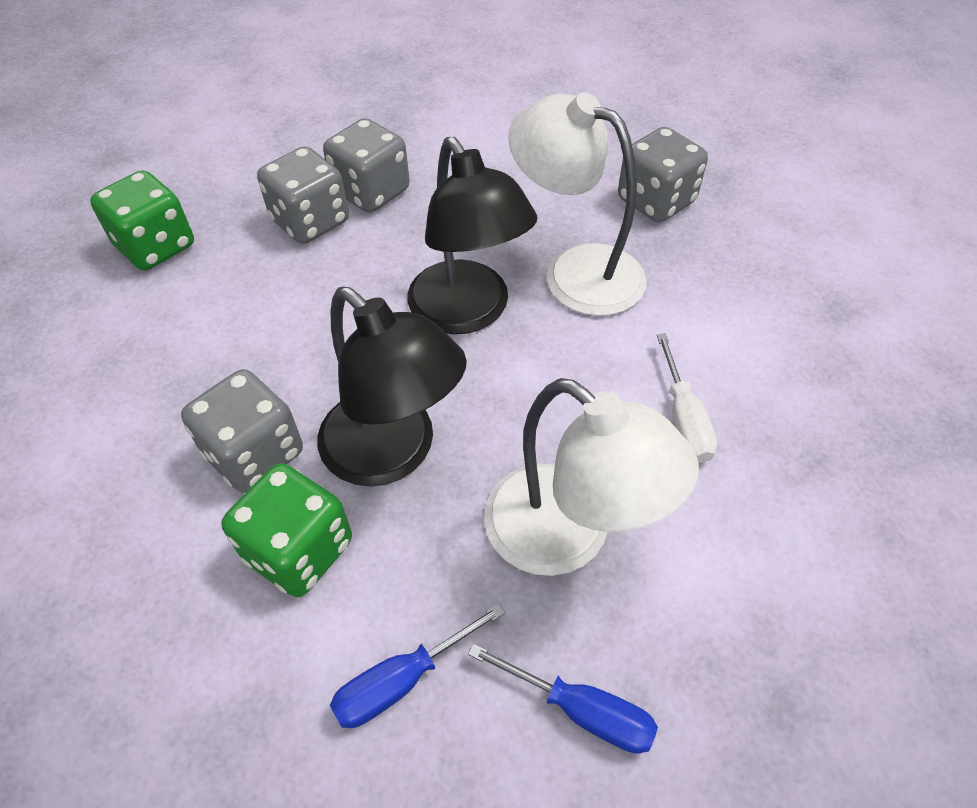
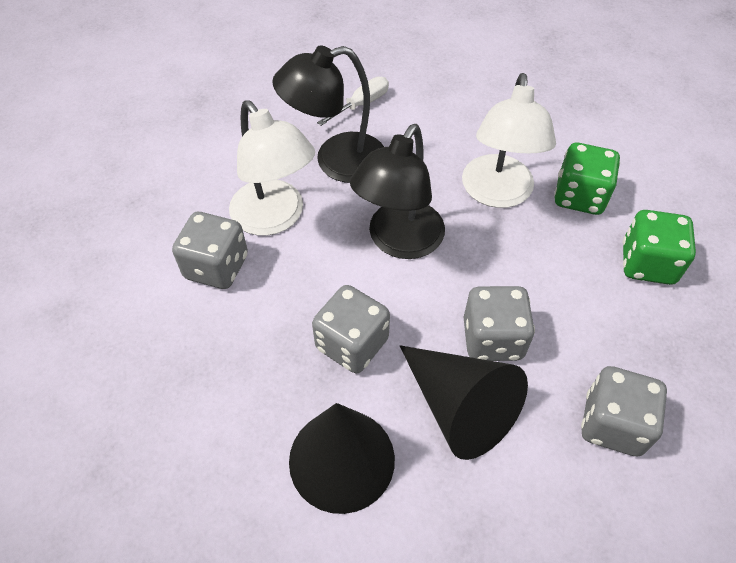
black cone: 0 -> 2
blue screwdriver: 2 -> 0

